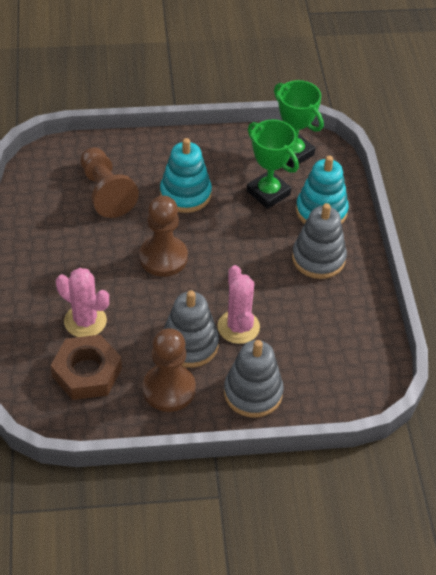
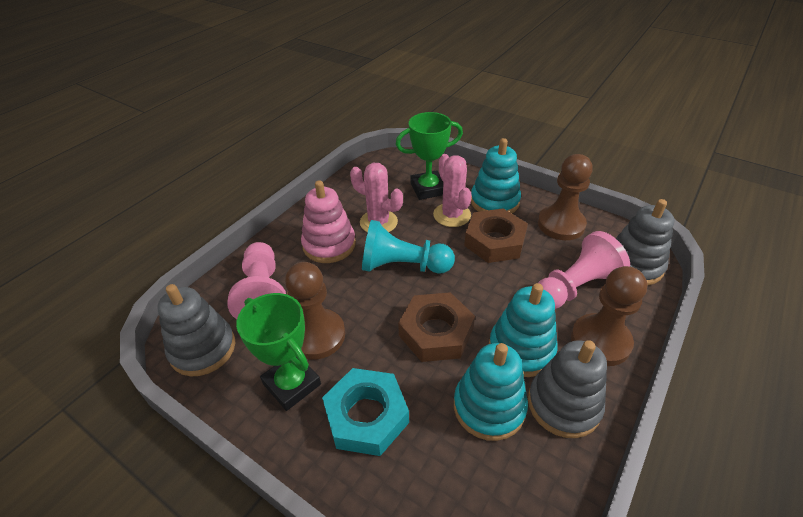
brown nut: 1 -> 2
pink pawn: 0 -> 2
pink stacking toy: 0 -> 1
turquoise nut: 0 -> 1
turquoise pawn: 0 -> 1
turquoise stacking toy: 2 -> 3

